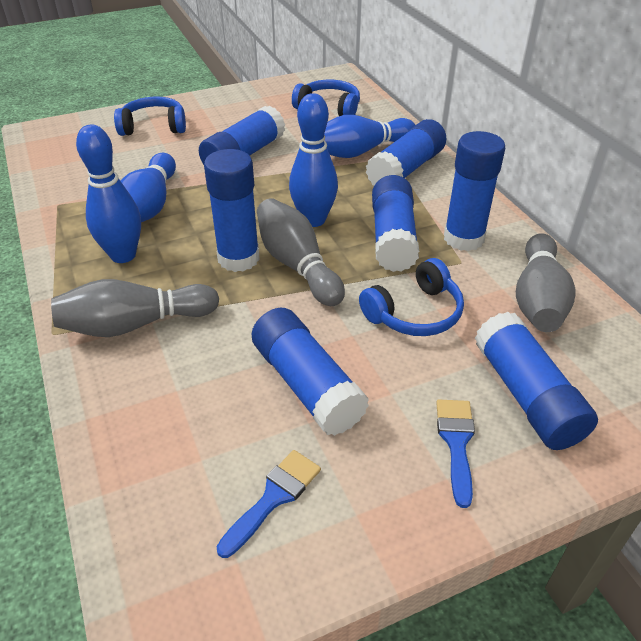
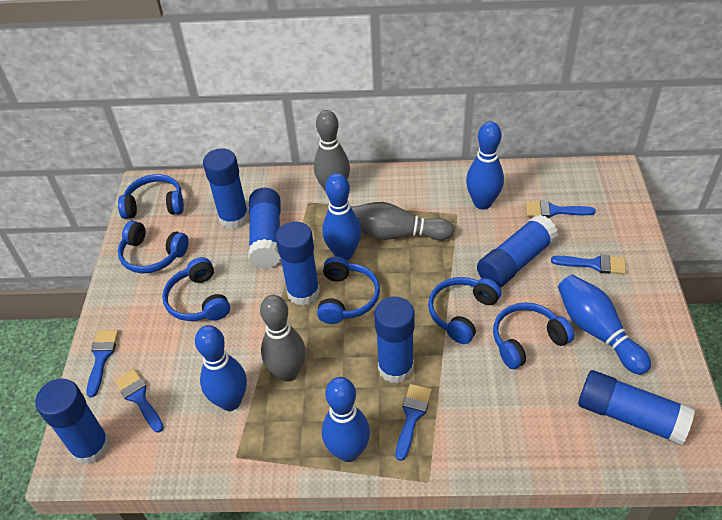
blue bowling pin: 4 -> 5
blue brush: 2 -> 5
blue headphones: 3 -> 6

